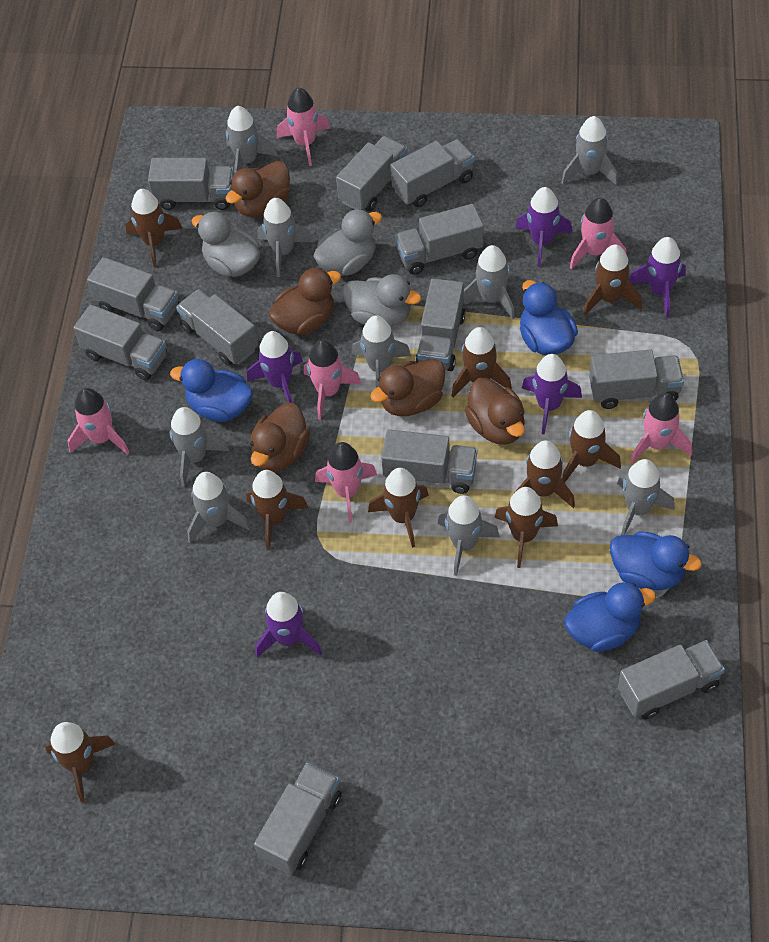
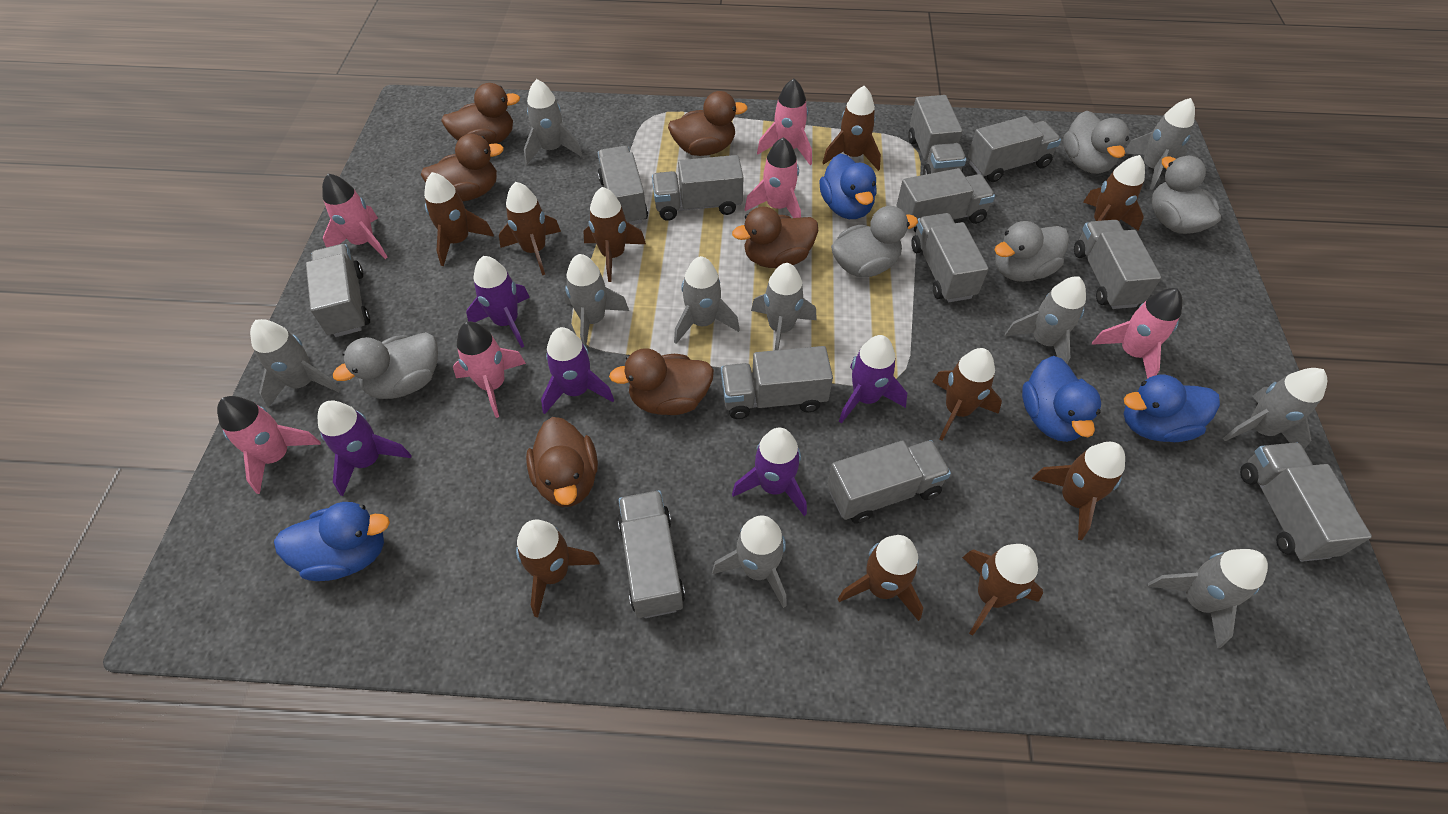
brown duck: 5 -> 6
brown rocket: 9 -> 10
grey duck: 3 -> 5
grey rocket: 9 -> 10

